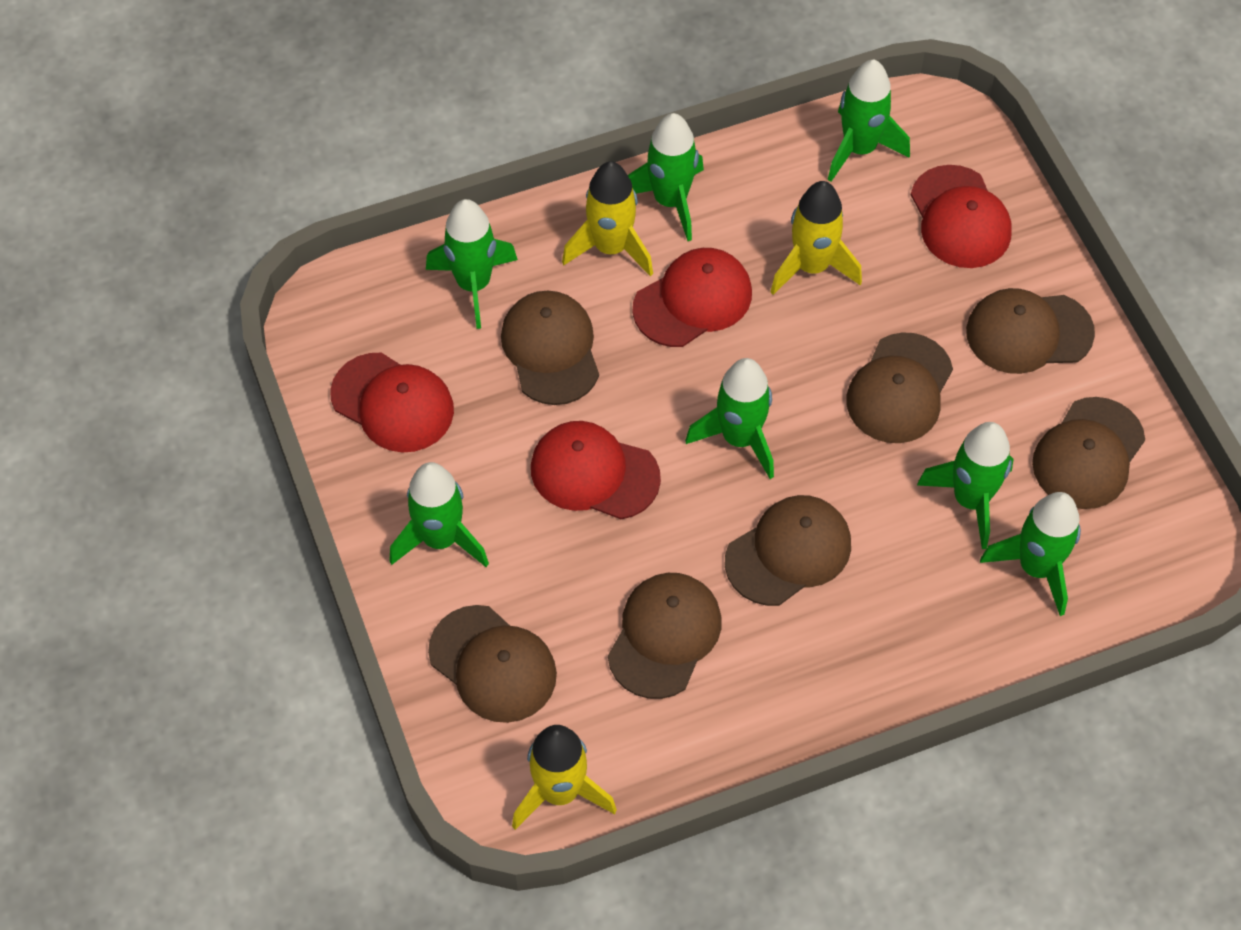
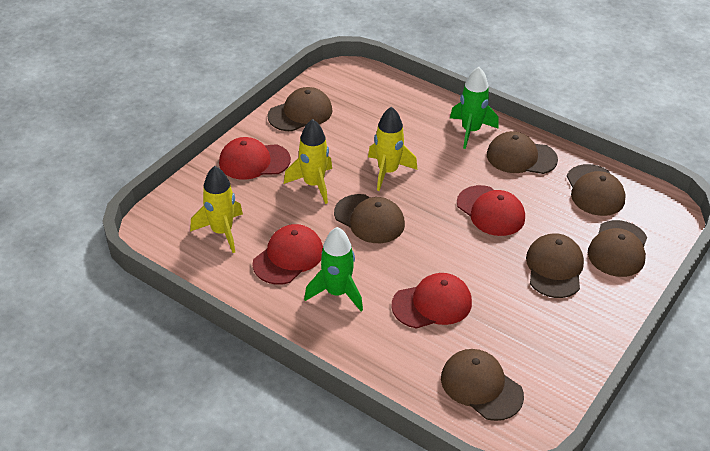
green rocket: 7 -> 2

